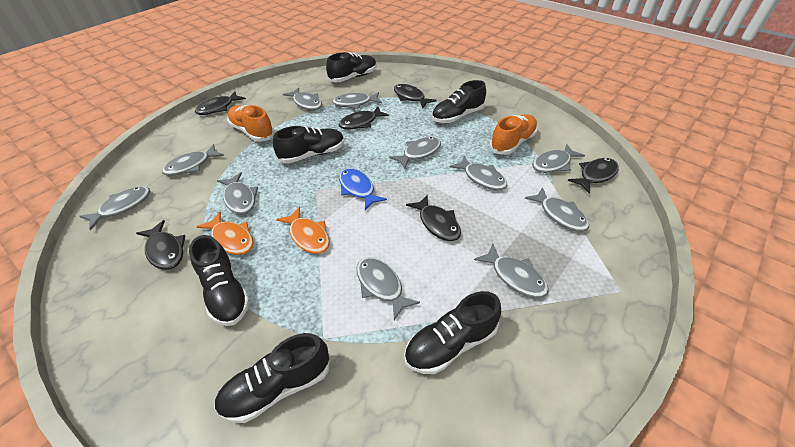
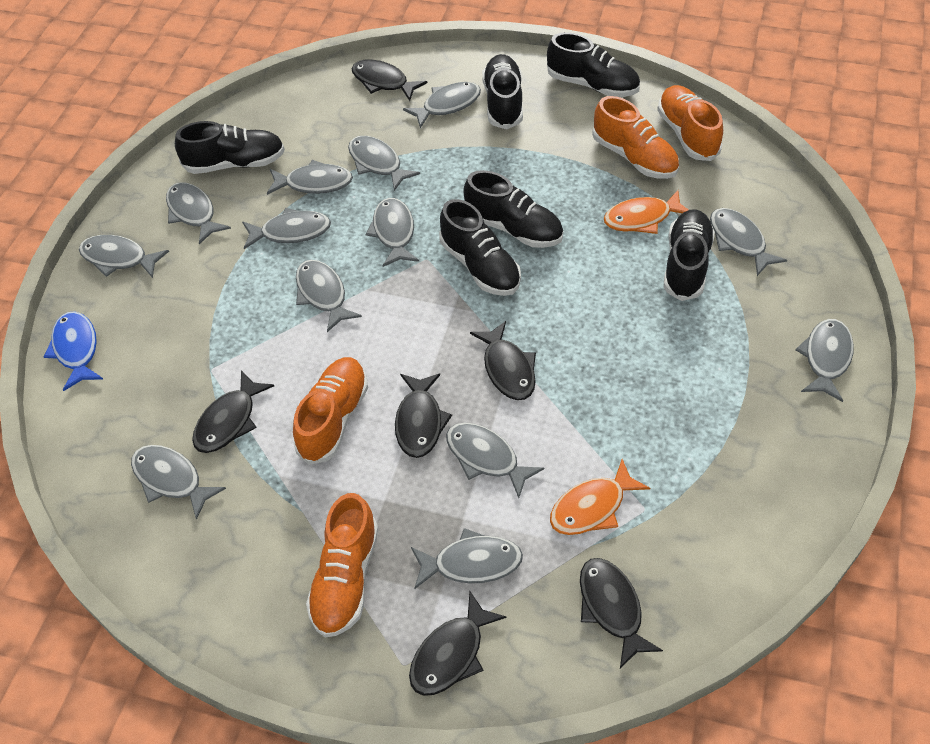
grey fish: 11 -> 13
orange shoe: 2 -> 4

